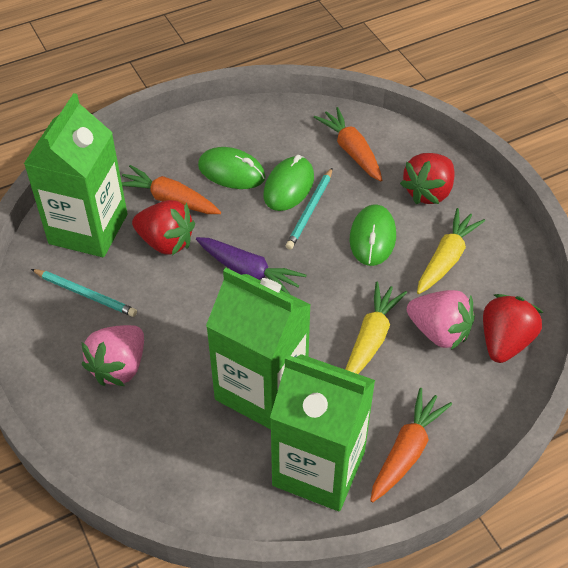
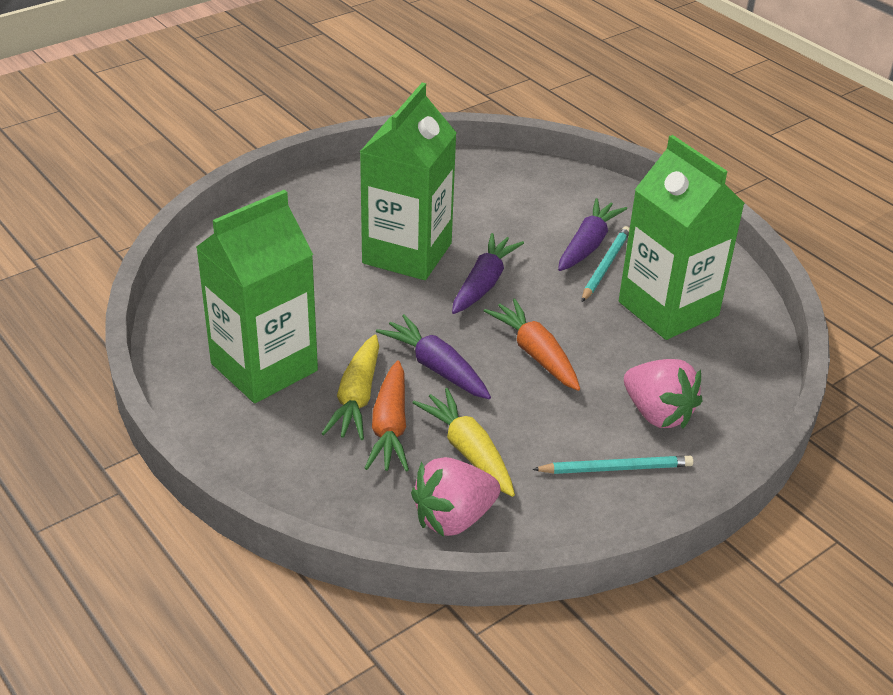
green mouse: 3 -> 0
orange carrot: 3 -> 2
purple carrot: 1 -> 3
red strawberry: 3 -> 0

